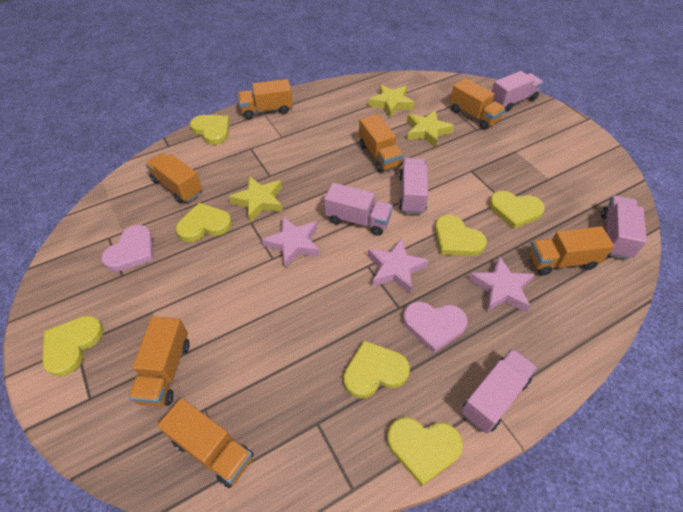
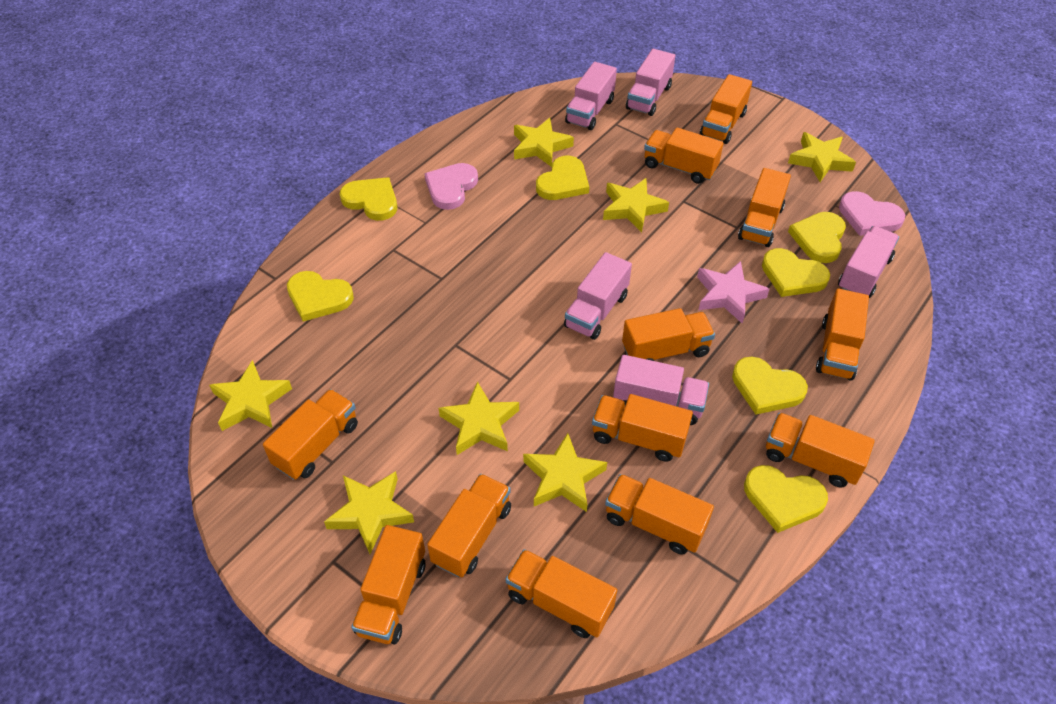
orange truck: 7 -> 12
pink star: 3 -> 1
yellow star: 3 -> 7

